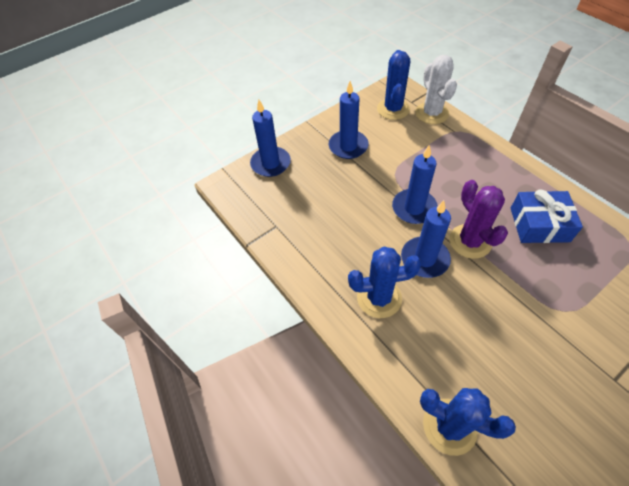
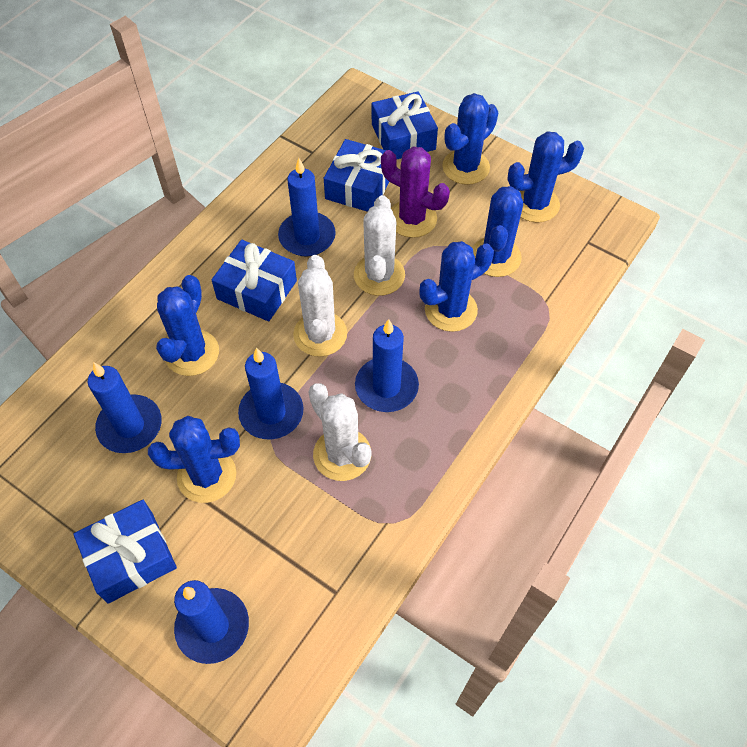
blue cactus: 3 -> 6
blue candle: 4 -> 5
blue gift: 1 -> 4
white cactus: 1 -> 3

